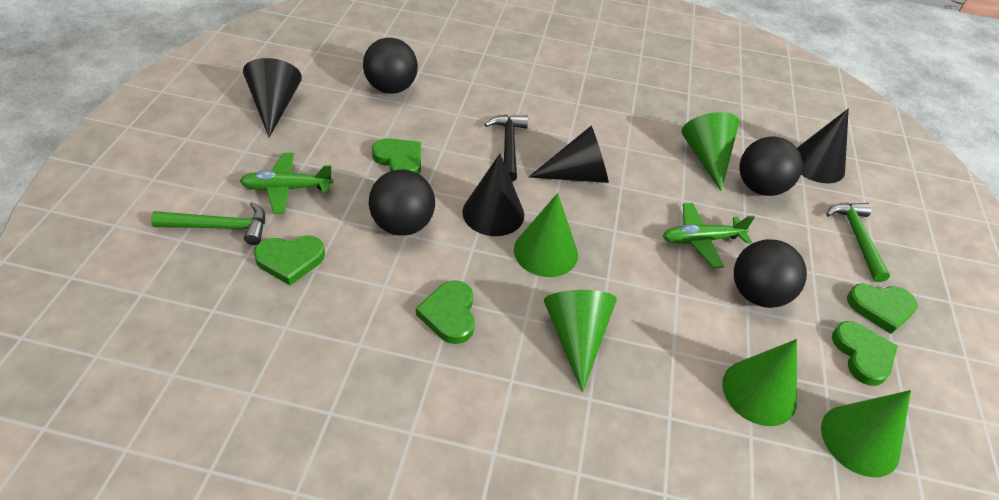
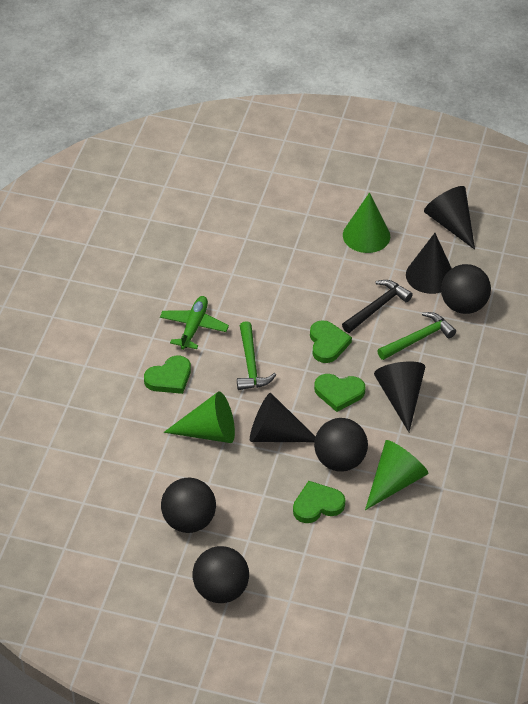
green cone: 5 -> 3
green heart: 5 -> 4
green plane: 2 -> 1

